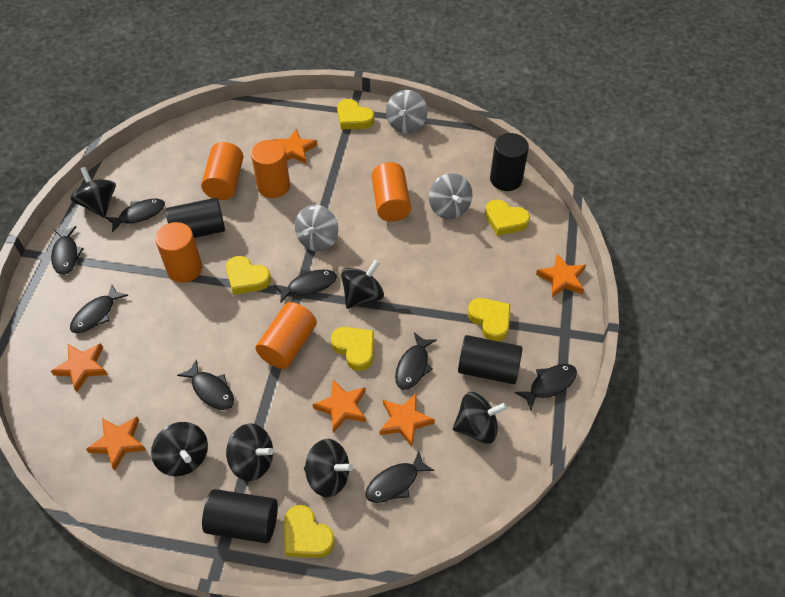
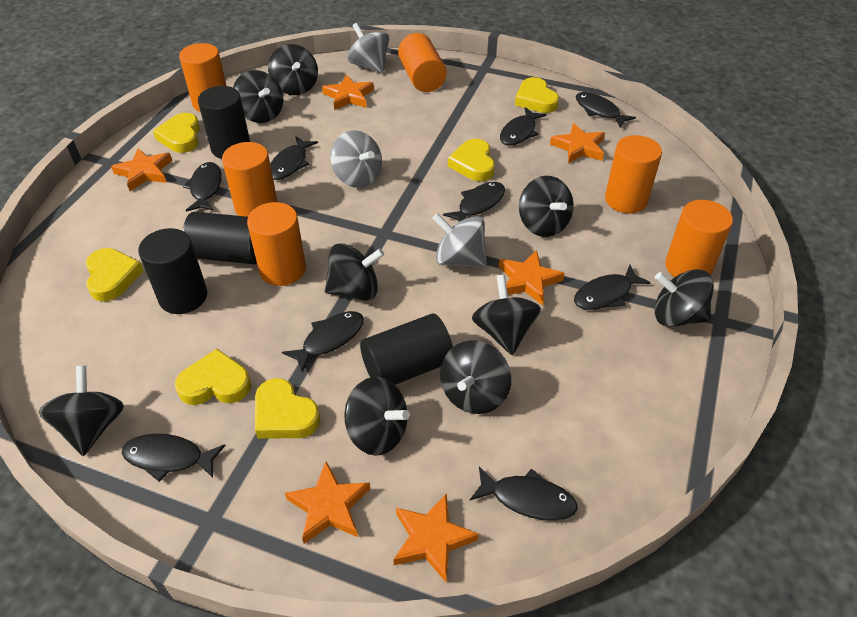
black fish: 8 -> 9
black spinning top: 6 -> 9
orange cylinder: 5 -> 6

